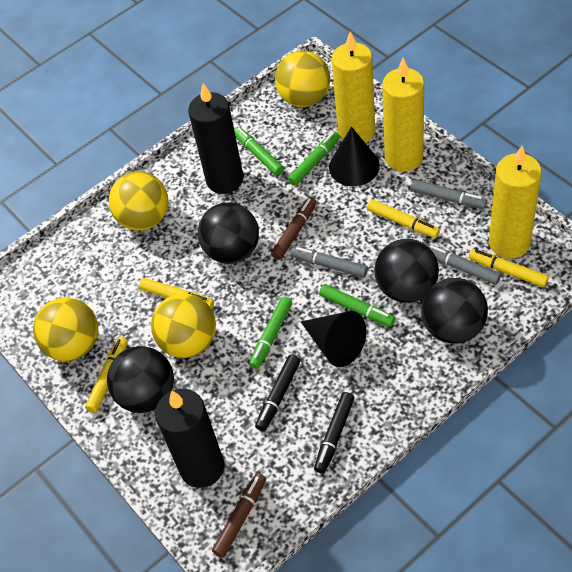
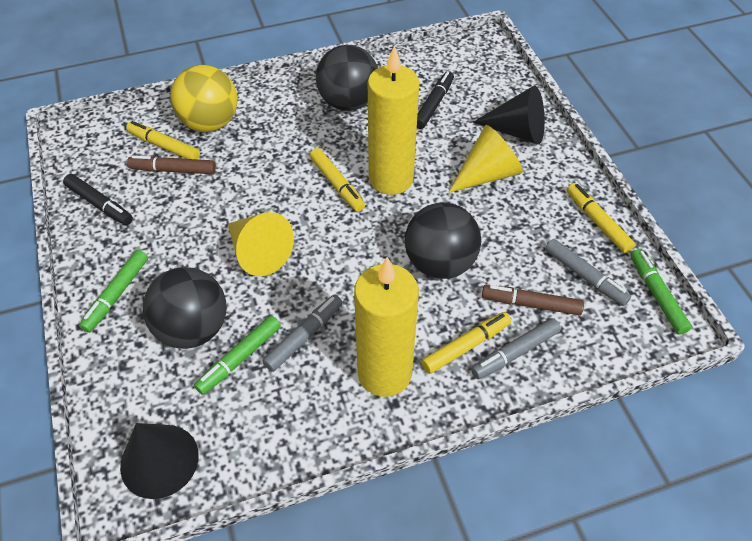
black ball: 4 -> 3
black candle: 2 -> 0
green marker: 4 -> 3
yellow ball: 4 -> 1
yellow candle: 3 -> 2
yellow cone: 0 -> 2

